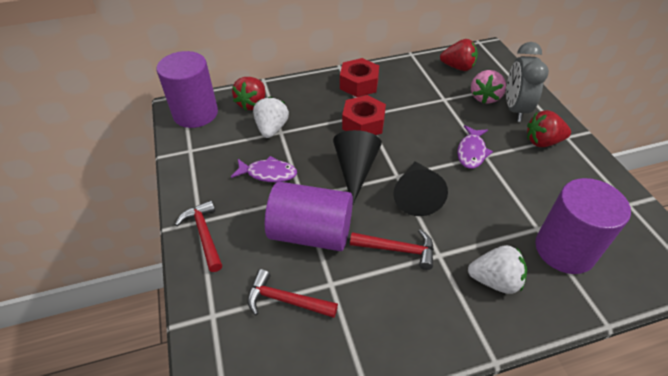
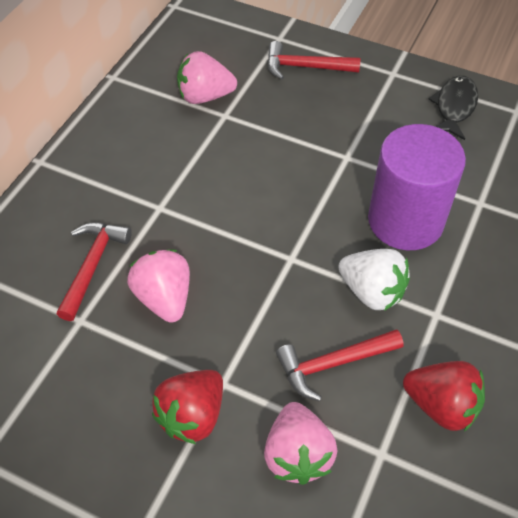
black cone: 2 -> 0
black fish: 0 -> 1
grey clock: 1 -> 0
pink strawberry: 1 -> 3
purple cylinder: 3 -> 1
purple fish: 2 -> 0
red nut: 2 -> 0
red strawberry: 3 -> 2
white strawberry: 2 -> 1

